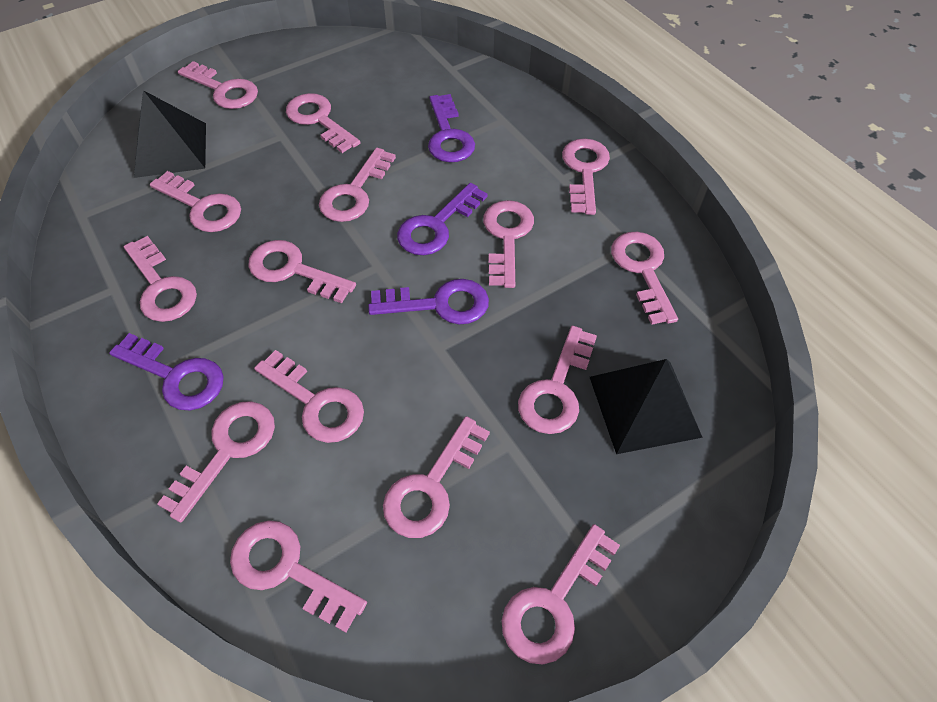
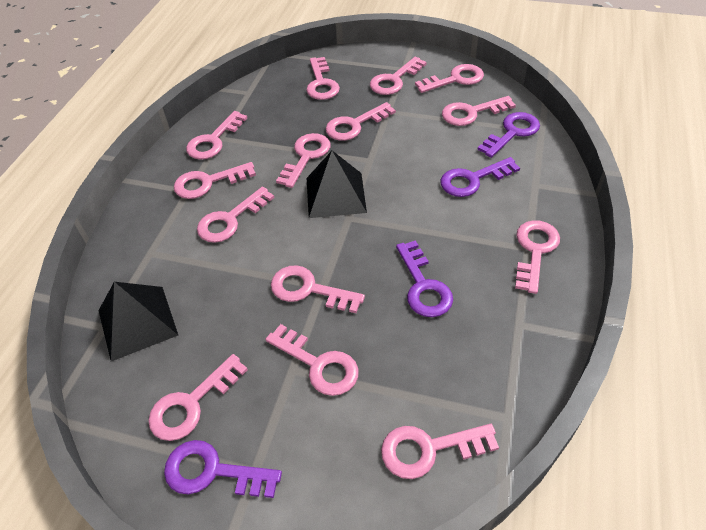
pink key: 15 -> 14

